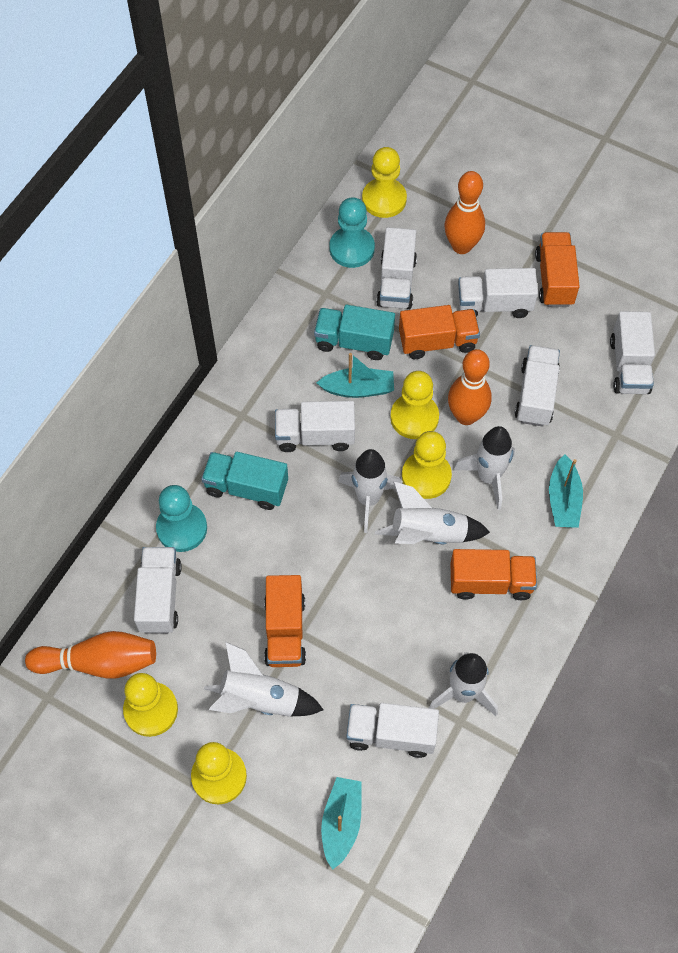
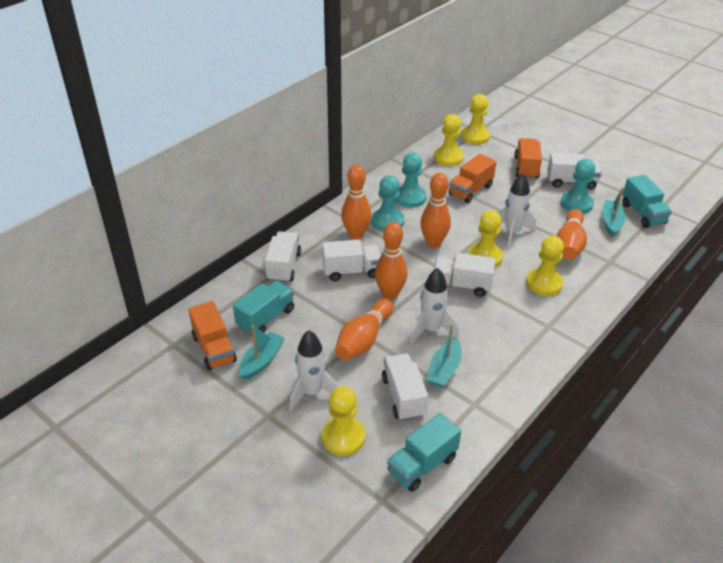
orange bowling pin: 3 -> 5
orange truck: 4 -> 3
turquoise pawn: 2 -> 3
turquoise truck: 2 -> 3
white rocket: 5 -> 3
white truck: 7 -> 5

